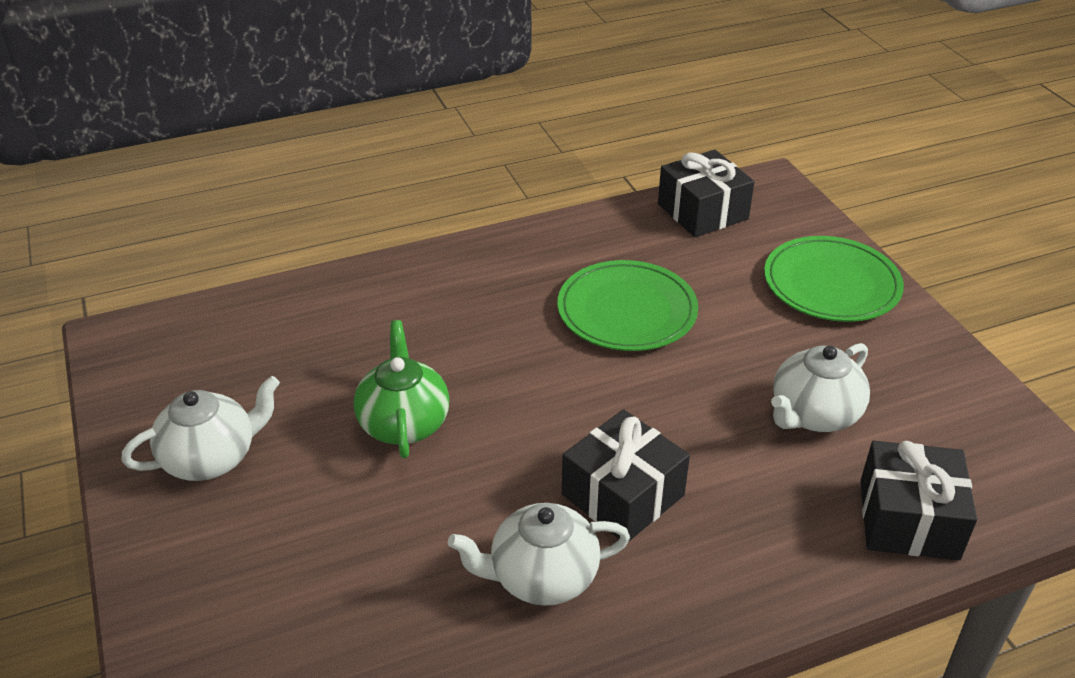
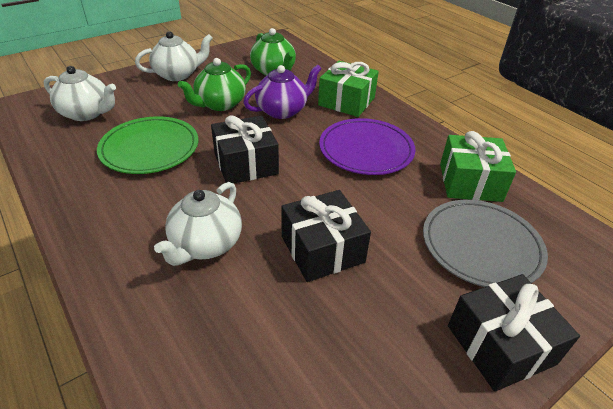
green gift: 0 -> 2
green plate: 2 -> 1
green teapot: 1 -> 2
grey plate: 0 -> 1
purple plate: 0 -> 1
purple teapot: 0 -> 1

